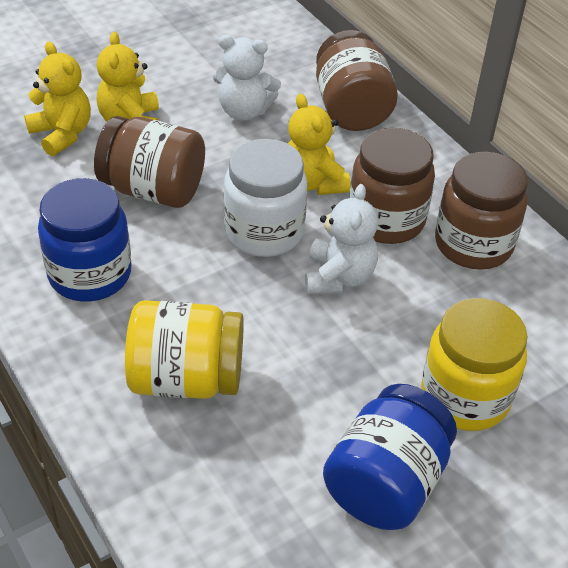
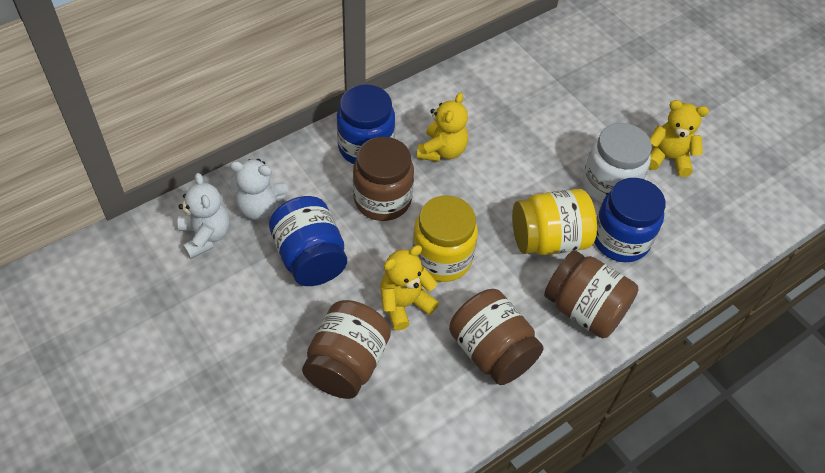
blue jar: 2 -> 3

